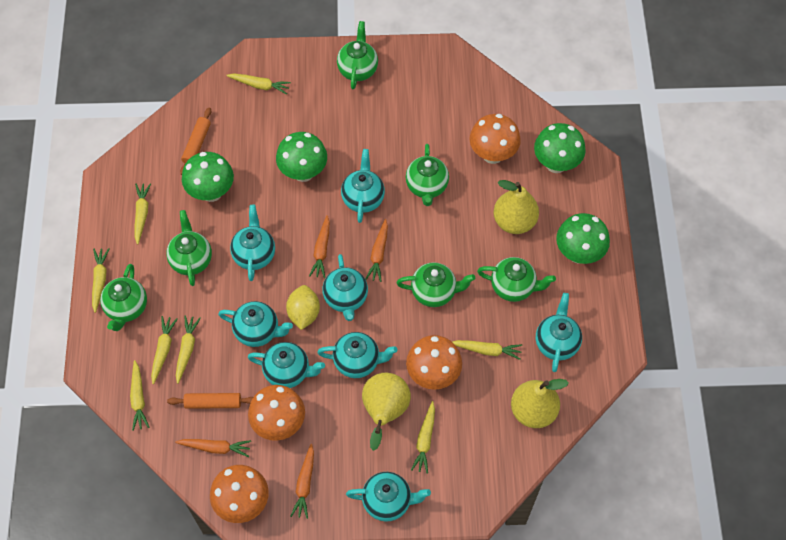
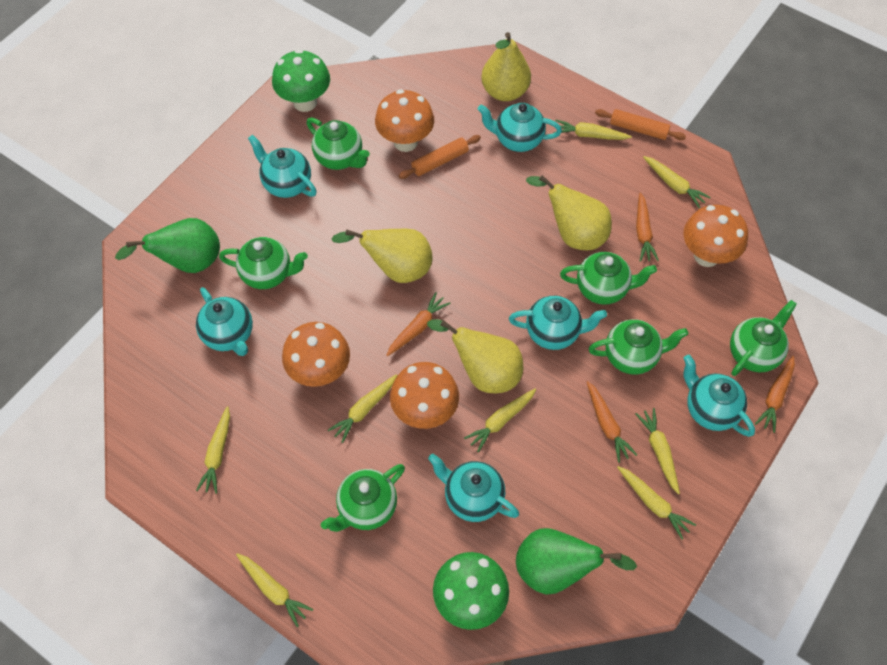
green mushroom: 4 -> 2
green pear: 0 -> 2
turquoise teapot: 8 -> 6
yellow lemon: 1 -> 0
yellow pear: 3 -> 4

